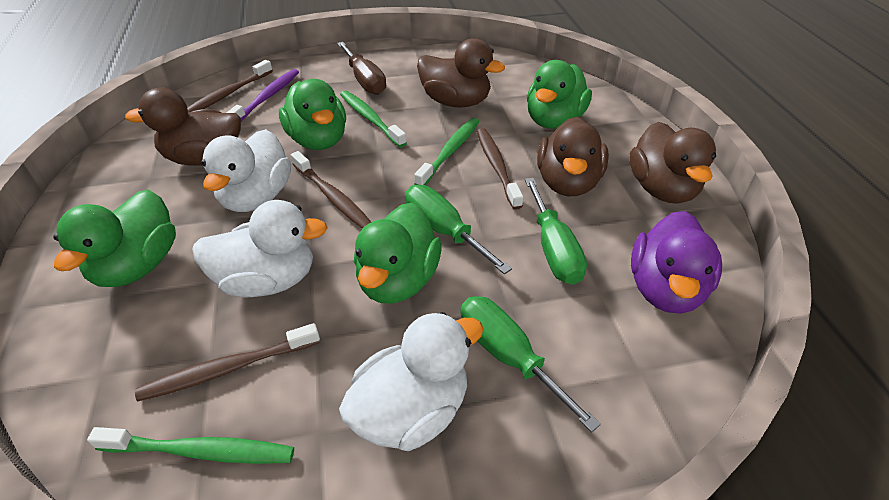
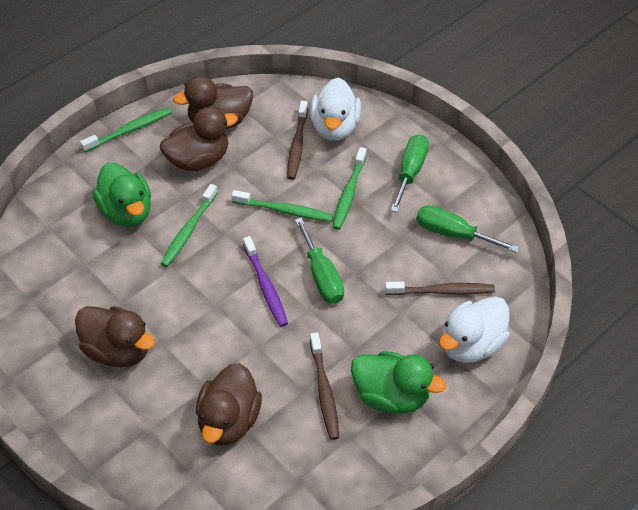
brown screwdriver: 1 -> 0
brown toothbrush: 4 -> 3
green duck: 4 -> 2
green toothbrush: 3 -> 4
purple duck: 1 -> 0
white duck: 3 -> 2

